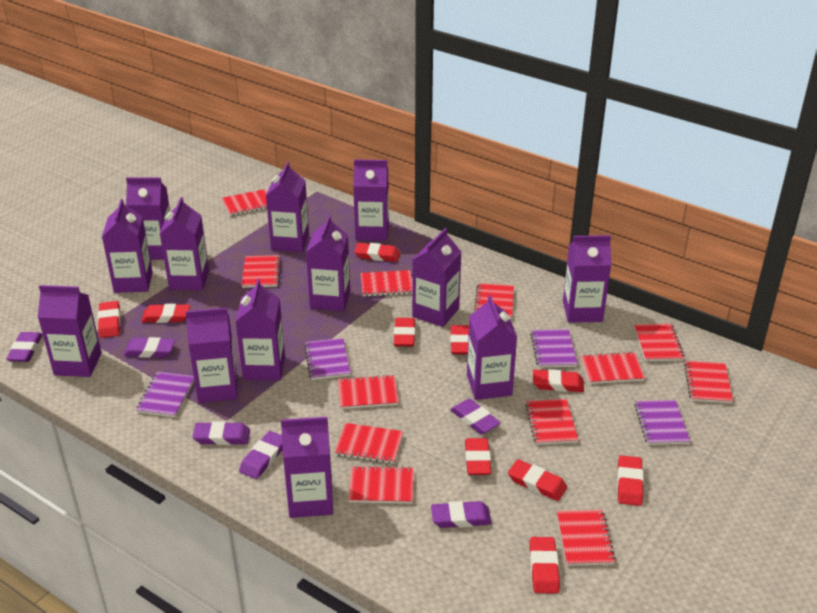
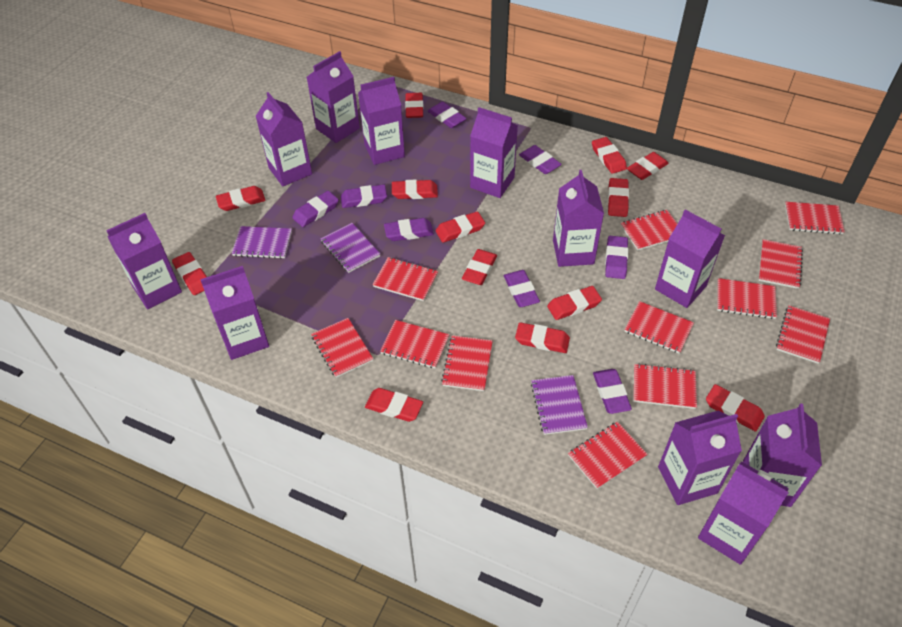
purple carton: 13 -> 11
purple eraser: 6 -> 8
purple notebook: 4 -> 3
red eraser: 10 -> 13

